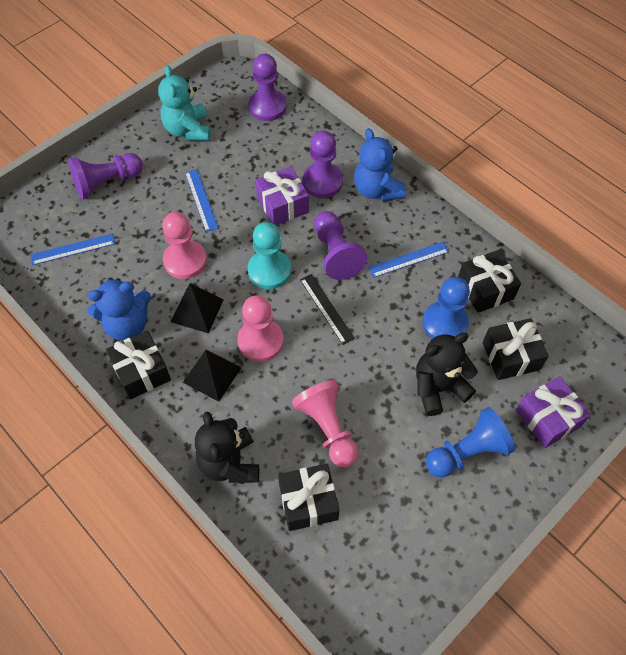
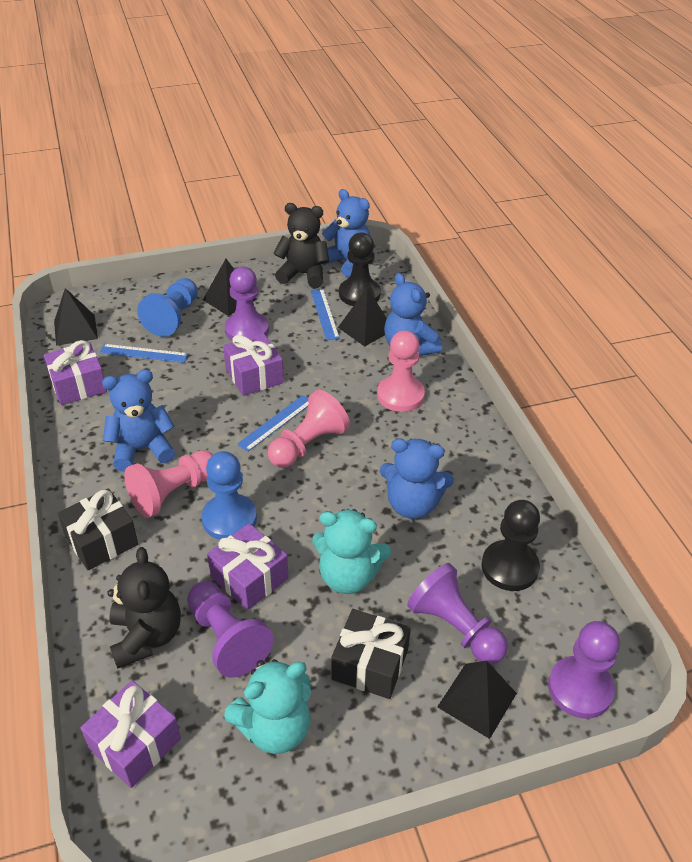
black gift: 4 -> 2
black pawn: 0 -> 2
black pyramid: 2 -> 4
black ruler: 1 -> 0
blue teddy bear: 2 -> 4
purple gift: 2 -> 4
turquoise pawn: 1 -> 0
turquoise teddy bear: 1 -> 2

